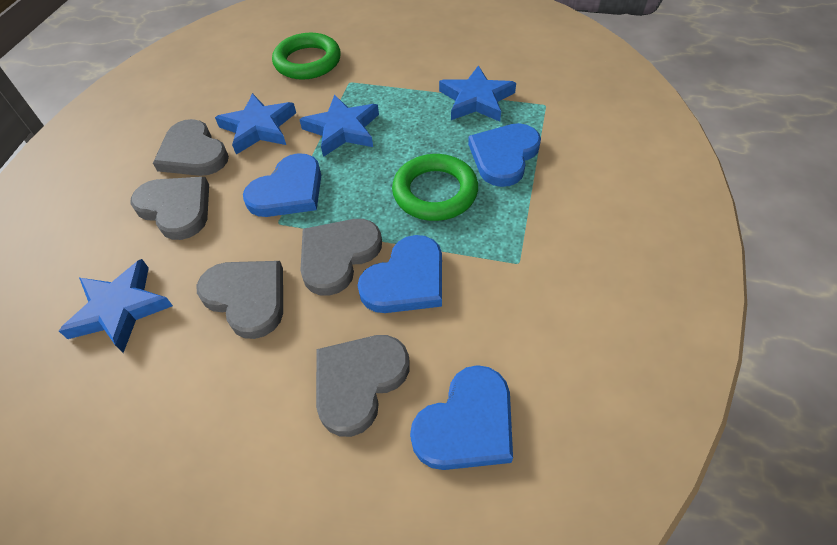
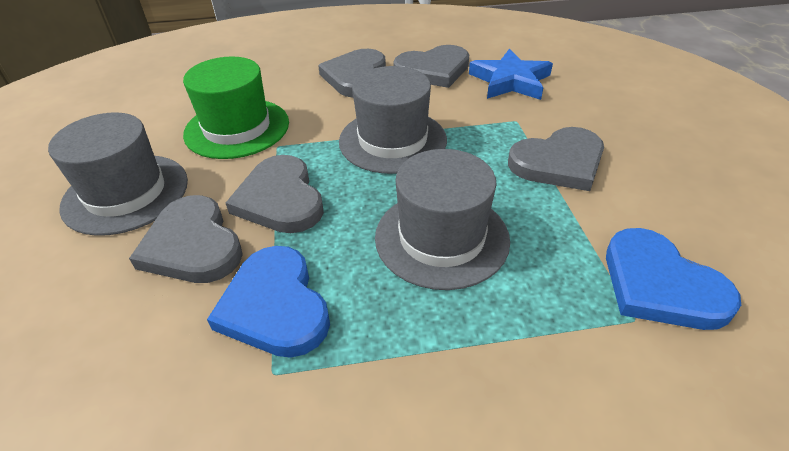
blue heart: 4 -> 2
blue star: 4 -> 1
green hat: 0 -> 1
green ring: 2 -> 0
grey hat: 0 -> 3

